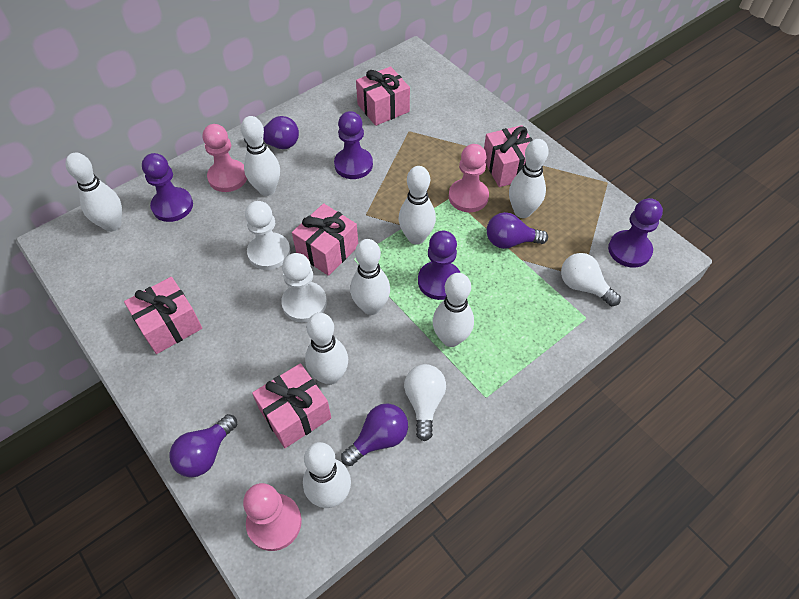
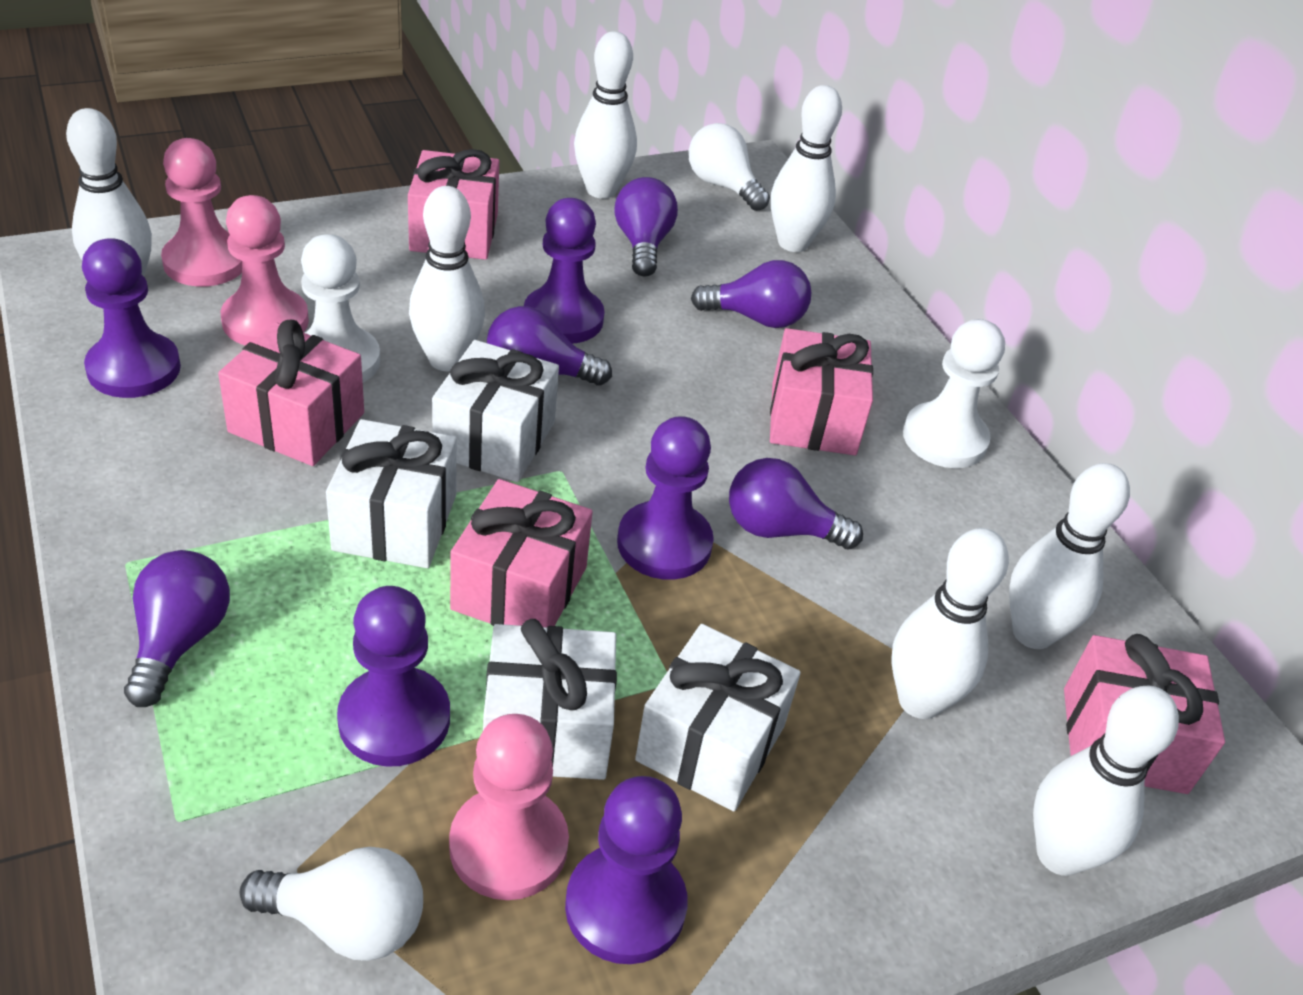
purple light bulb: 4 -> 5
purple pawn: 4 -> 5
white bowling pin: 8 -> 7
white gift: 0 -> 4

